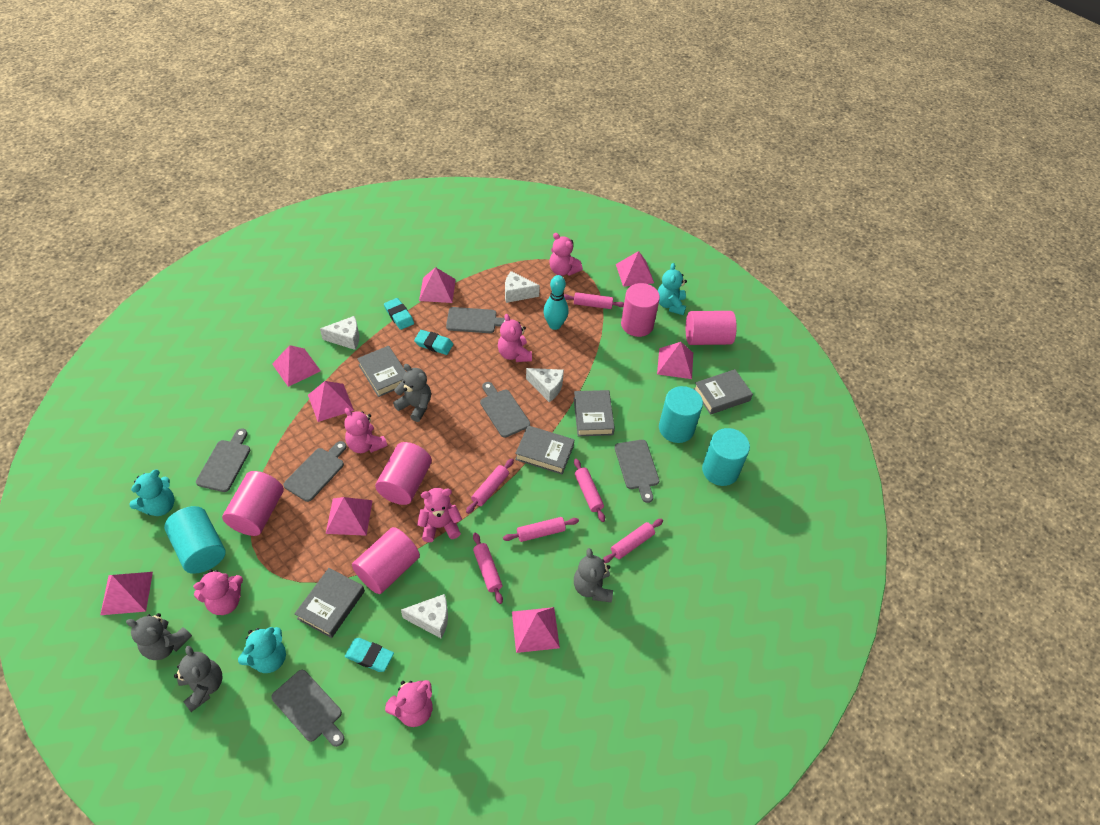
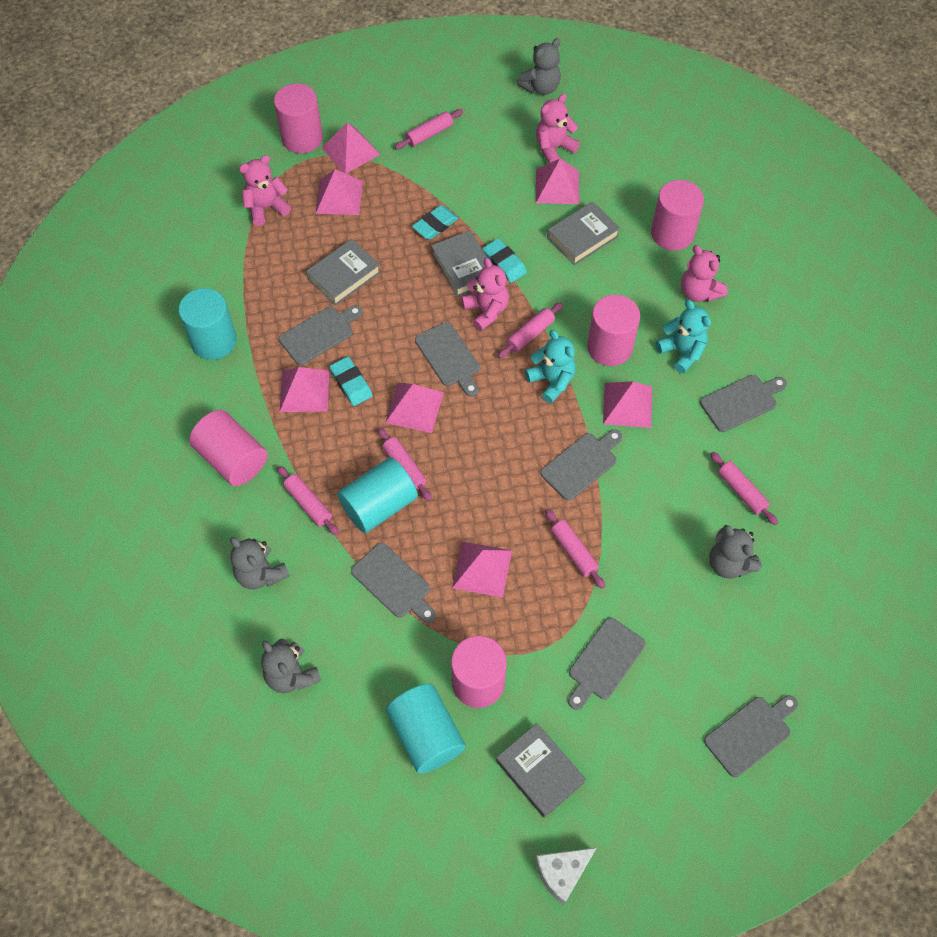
grey book: 5 -> 4
grey cutting board: 6 -> 7
pink pyramid: 8 -> 7
pink teddy bear: 6 -> 4
turquoise bowling pin: 1 -> 0
turquoise teddy bear: 3 -> 2
white cheese: 4 -> 1

